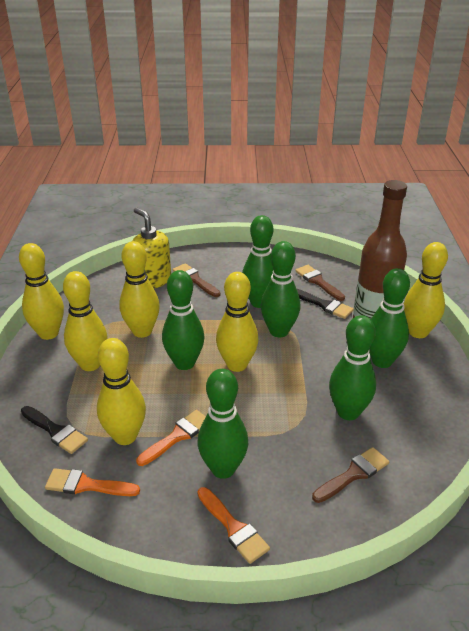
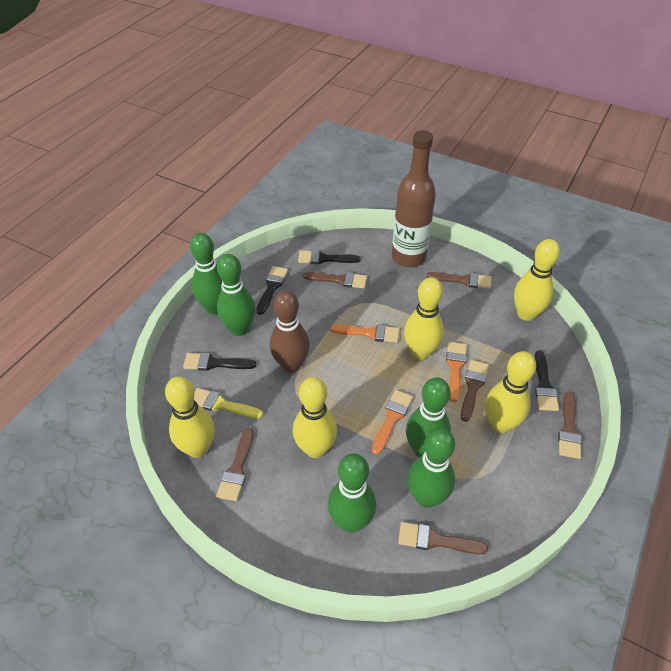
black brush: 2 -> 4
brown bowling pin: 0 -> 1
brown brush: 3 -> 6
green bowling pin: 6 -> 5
yellow bowling pin: 6 -> 5
yellow brush: 0 -> 1
yellow soap dispenser: 1 -> 0

